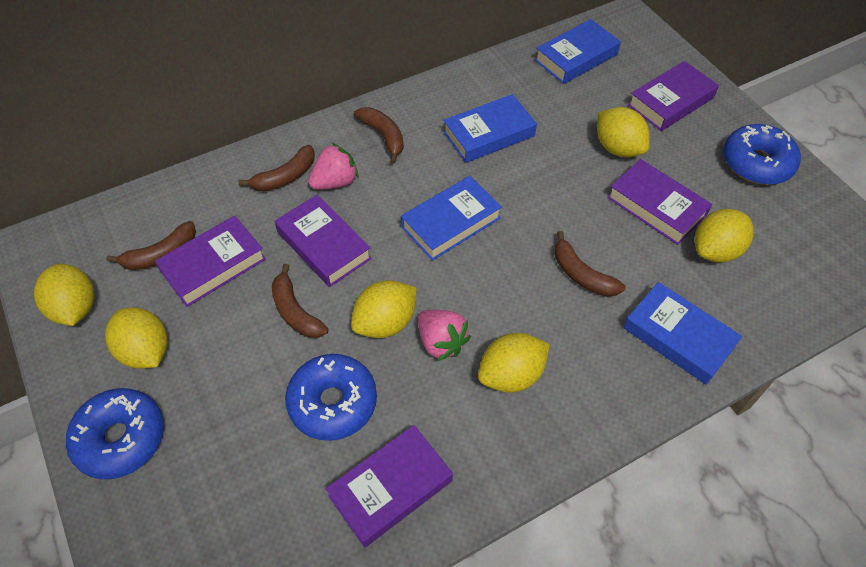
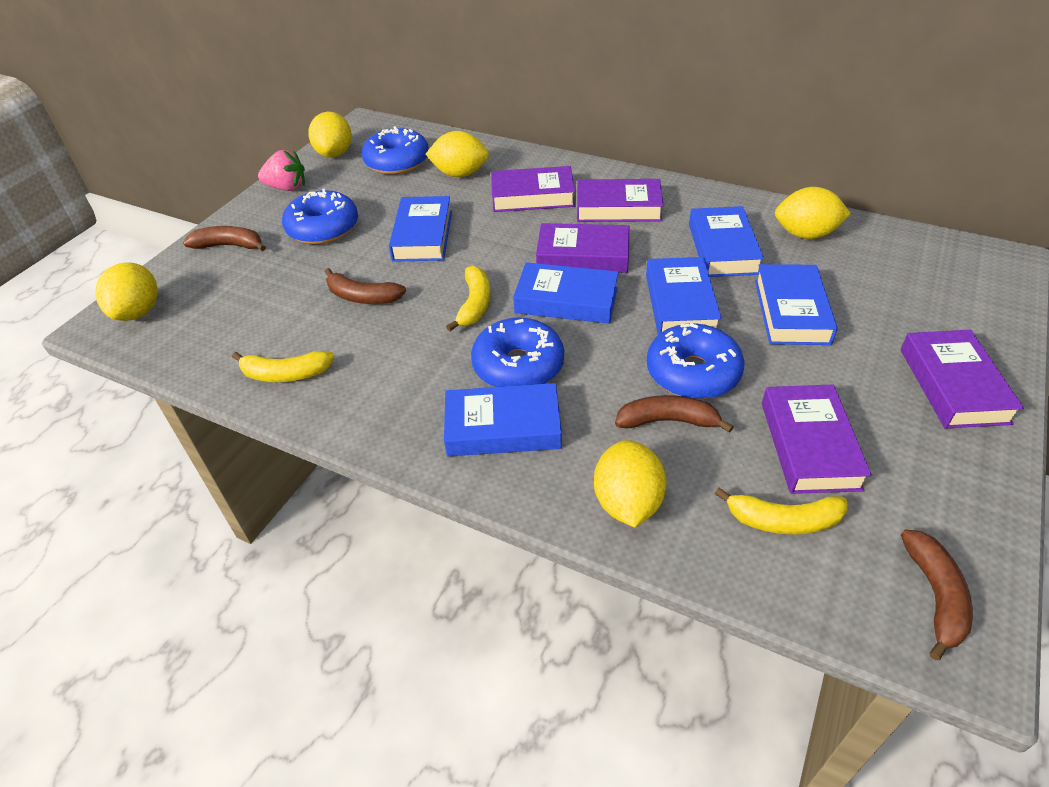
blue book: 4 -> 6
blue donut: 3 -> 4
brown banana: 5 -> 4
pink strawberry: 2 -> 1
yellow banana: 0 -> 3
yellow lemon: 6 -> 5

